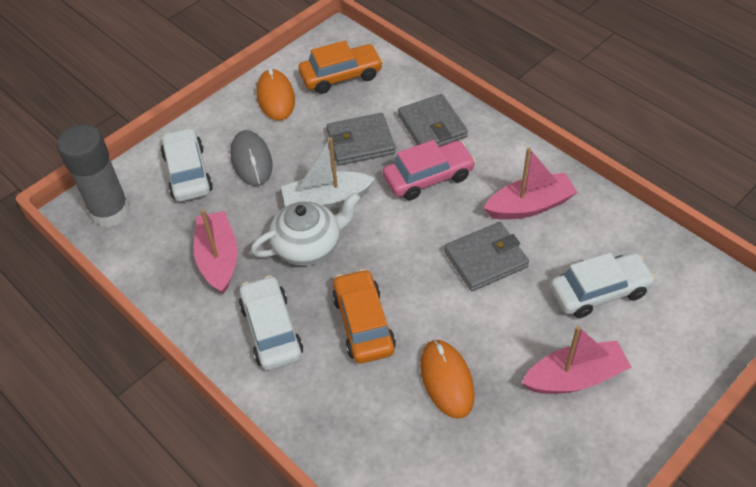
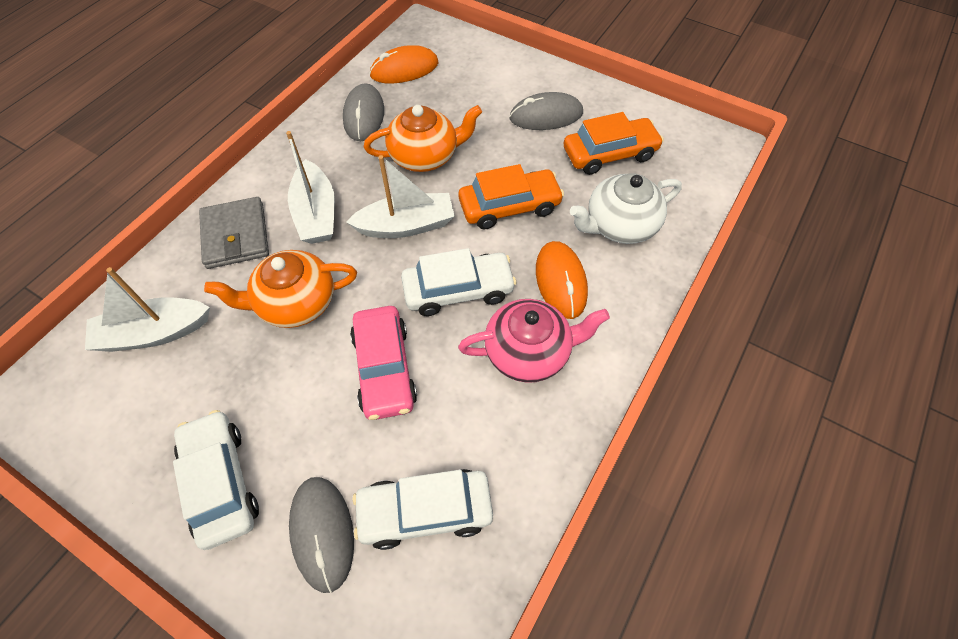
grey glue stick: 1 -> 0
grey mouse: 1 -> 3
grey wallet: 3 -> 1
orange teapot: 0 -> 2
pink boat: 3 -> 0
pink teapot: 0 -> 1
white boat: 1 -> 3

